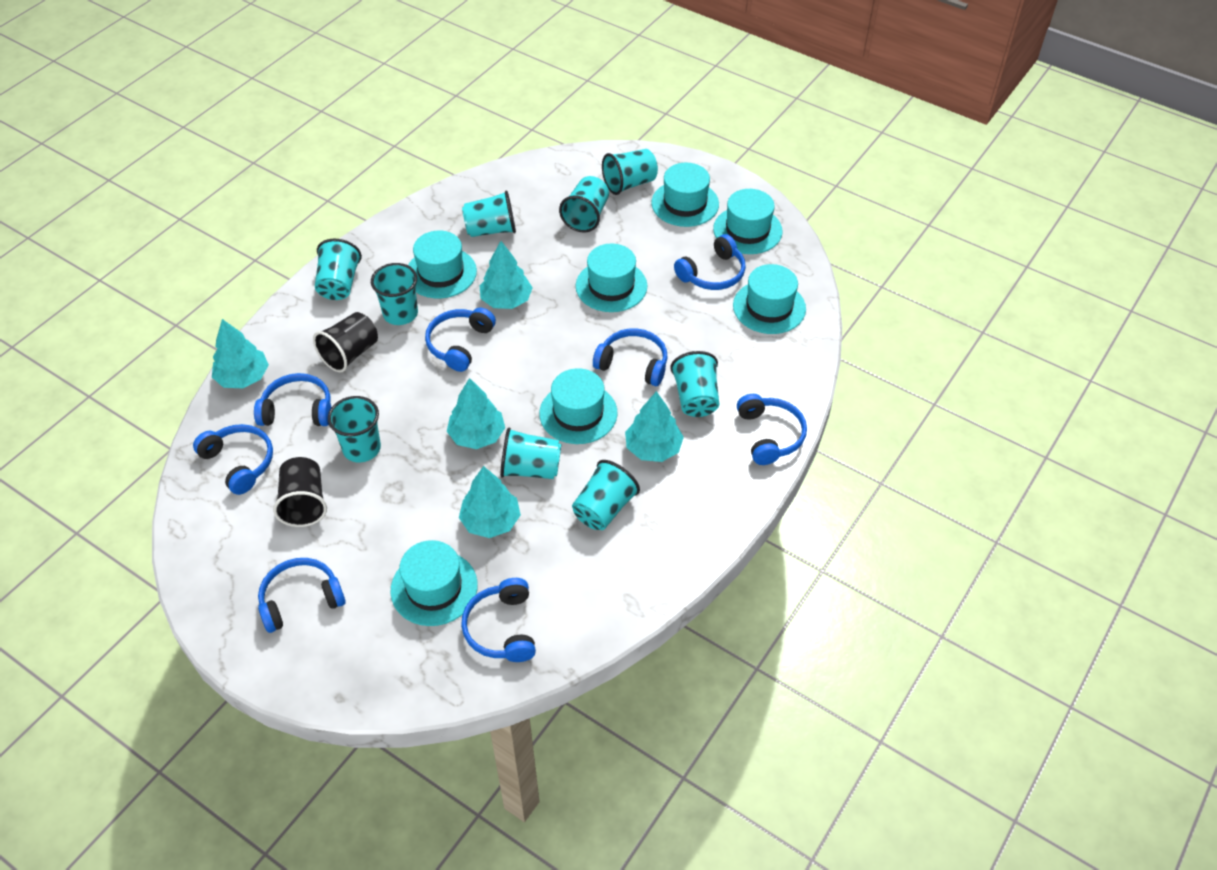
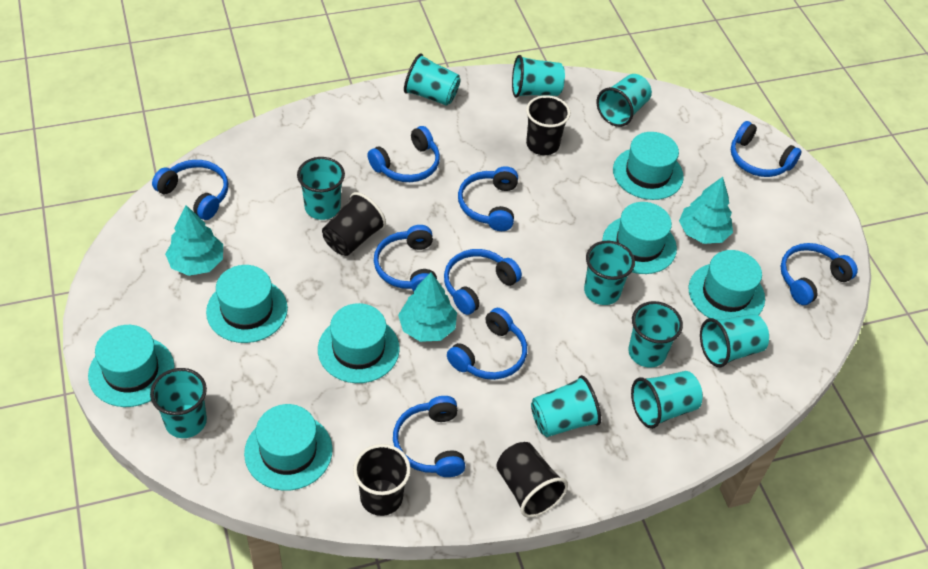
black cup: 2 -> 4
blue headphones: 8 -> 9
turquoise cup: 9 -> 10
turquoise tree: 5 -> 3

